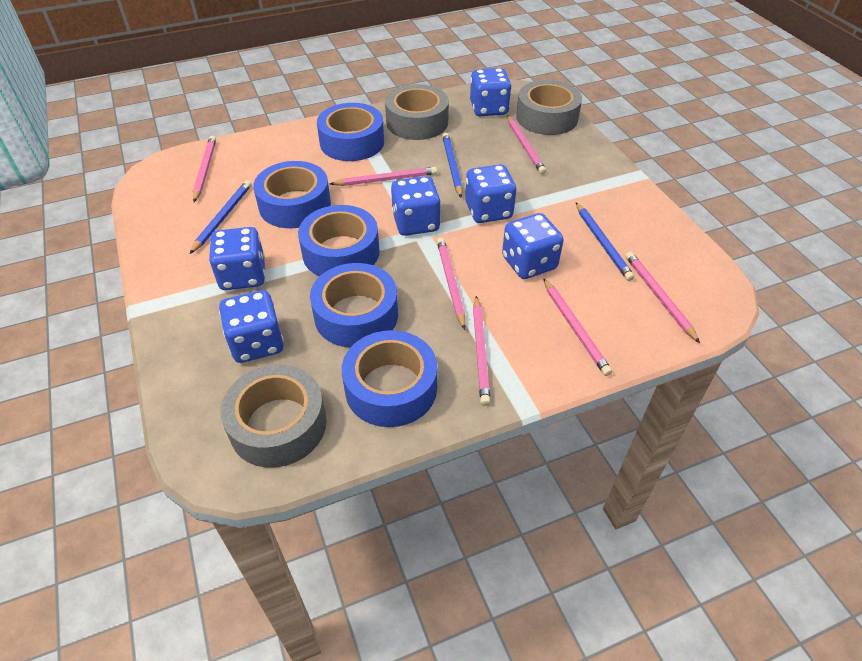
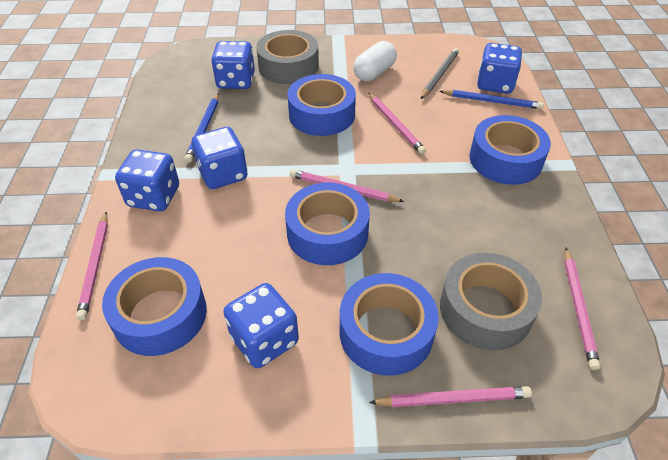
blue dice: 6 -> 5
blue pencil: 3 -> 2
grey pencil: 0 -> 1
grey tape: 3 -> 2
pink pencil: 7 -> 5
white capsule: 0 -> 1

